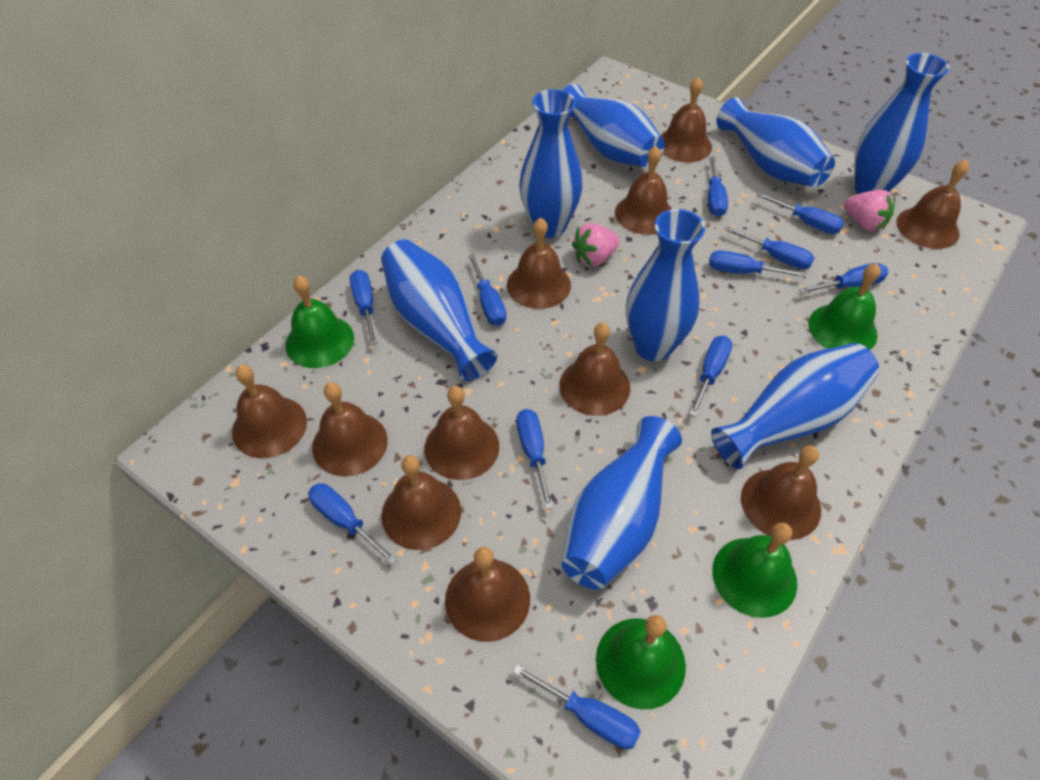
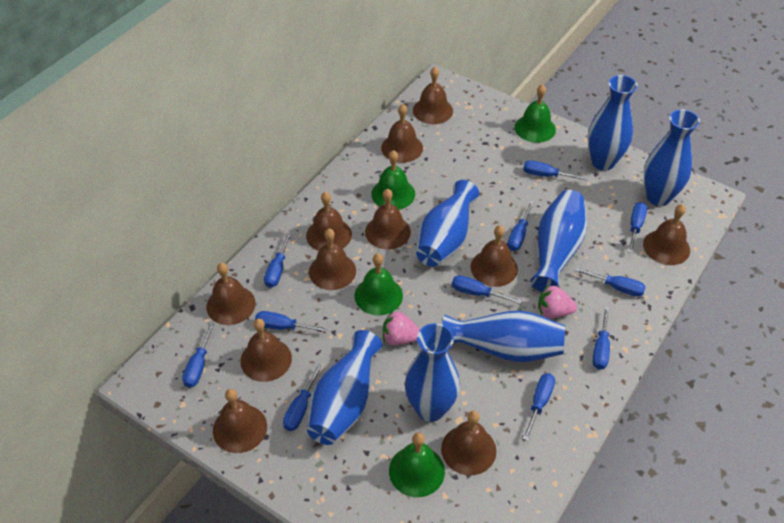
blue vase: 8 -> 7

